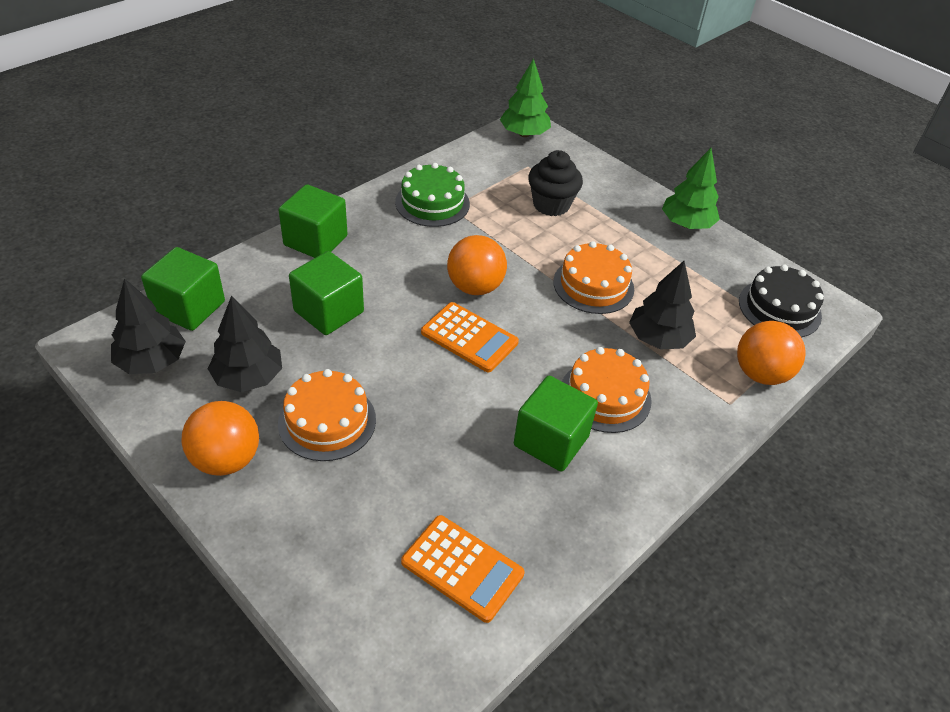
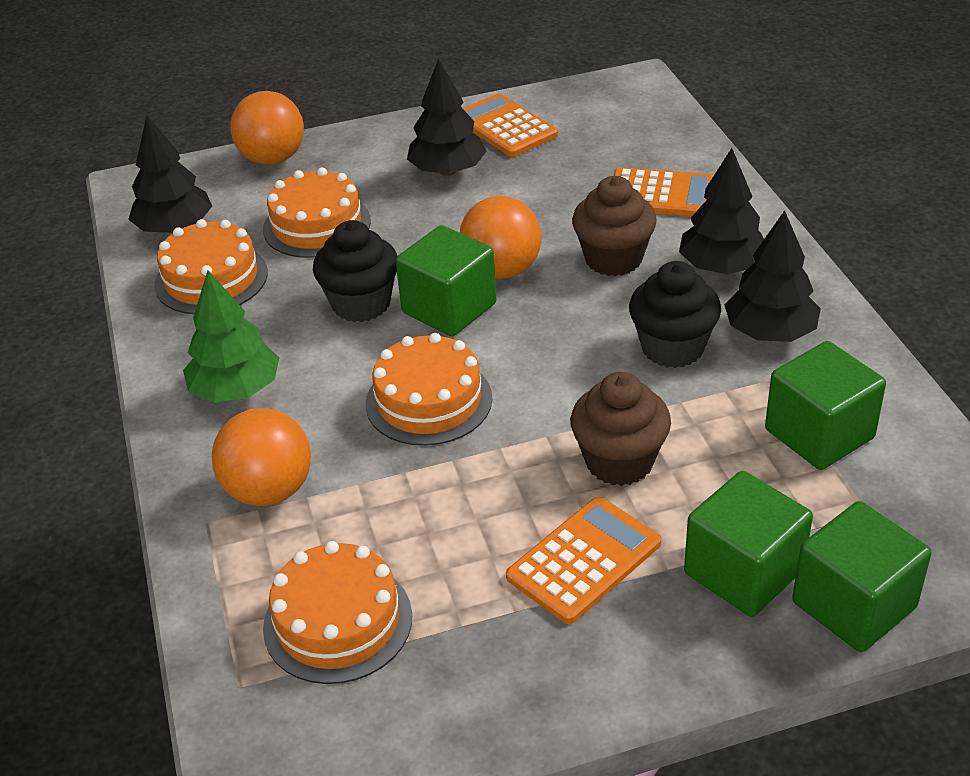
black cake: 1 -> 0
black cupcake: 1 -> 2
black tree: 3 -> 4
brown cupcake: 0 -> 2
green cake: 1 -> 0
green tree: 2 -> 1
orange cake: 3 -> 4
orange calculator: 2 -> 3

